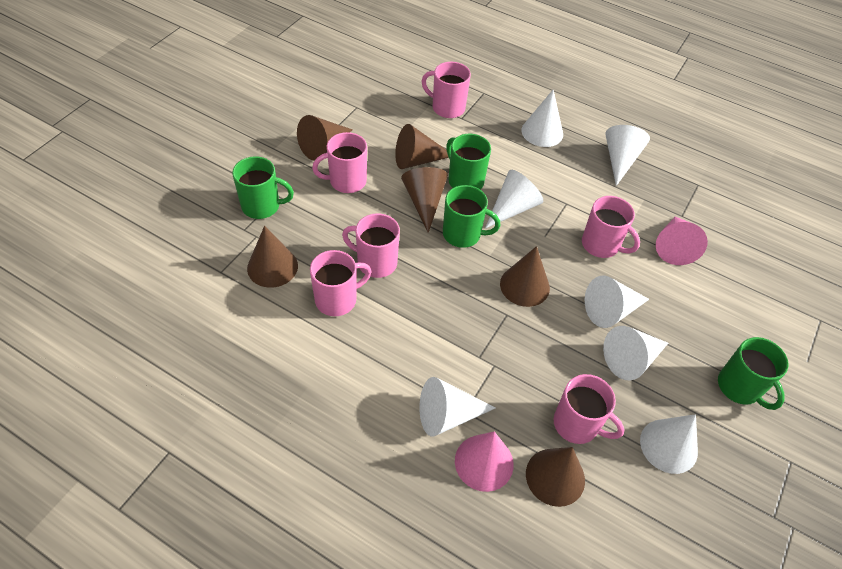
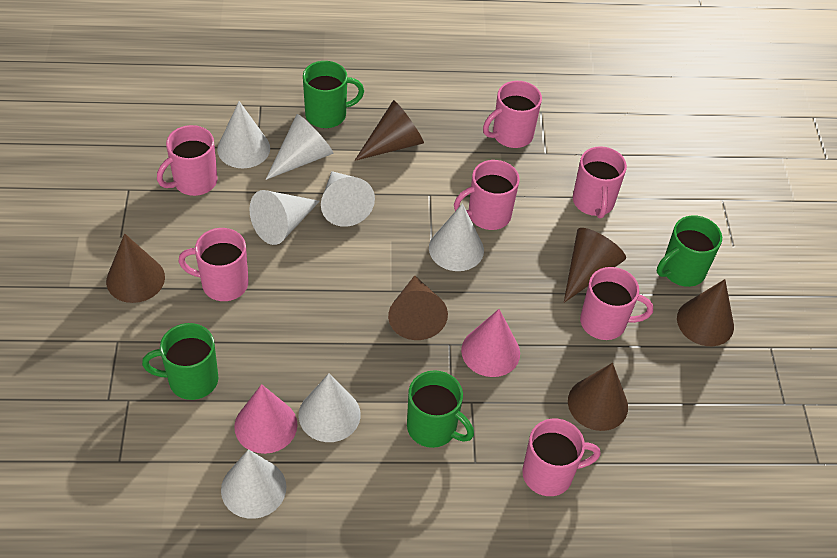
pink mug: 6 -> 7

